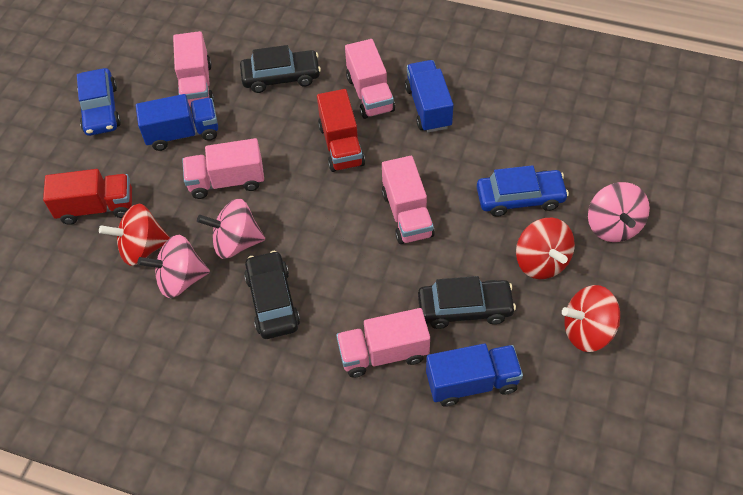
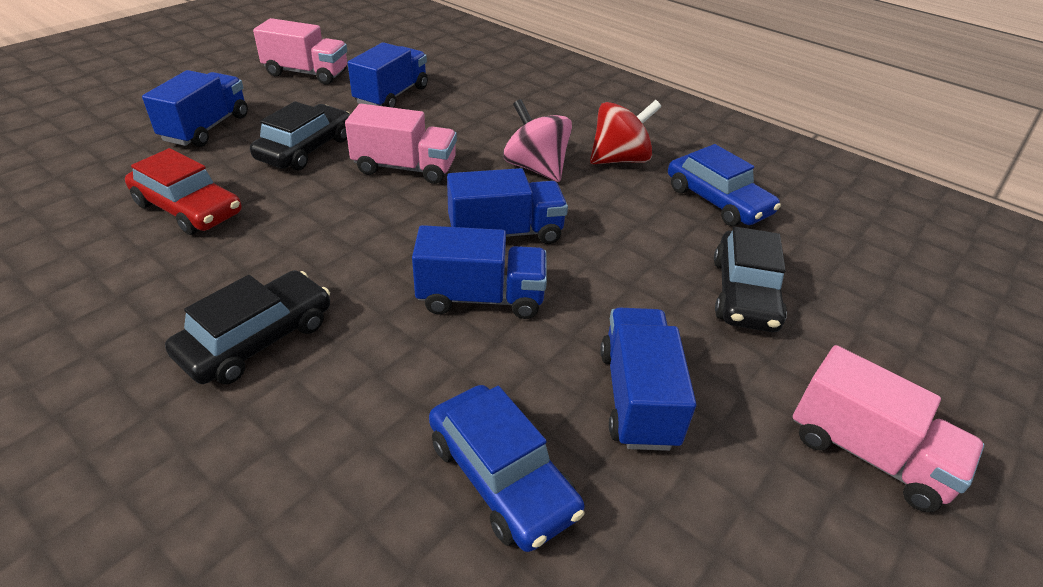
blue truck: 3 -> 5
pink spinning top: 3 -> 1
pink truck: 5 -> 3
red car: 0 -> 1
red spinning top: 3 -> 1
red truck: 2 -> 0

